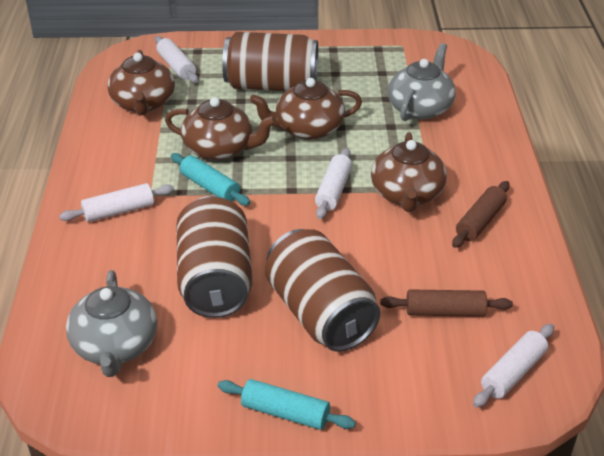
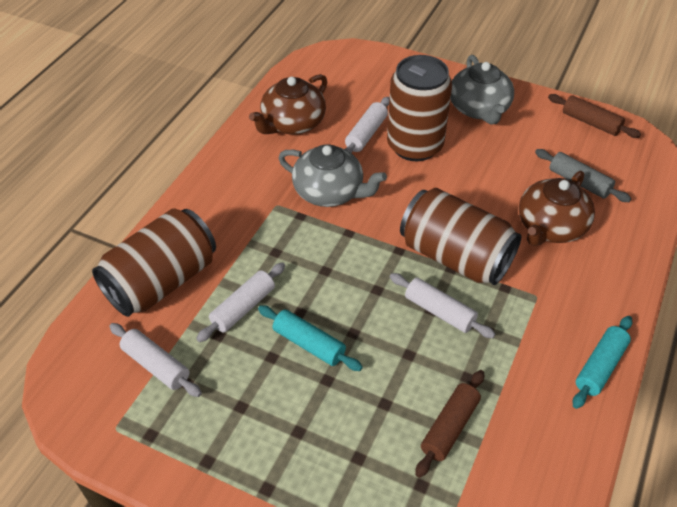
brown teapot: 4 -> 2
grey rolling pin: 0 -> 1

